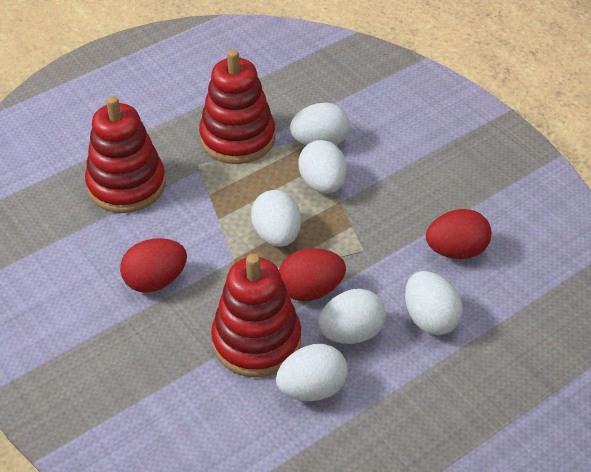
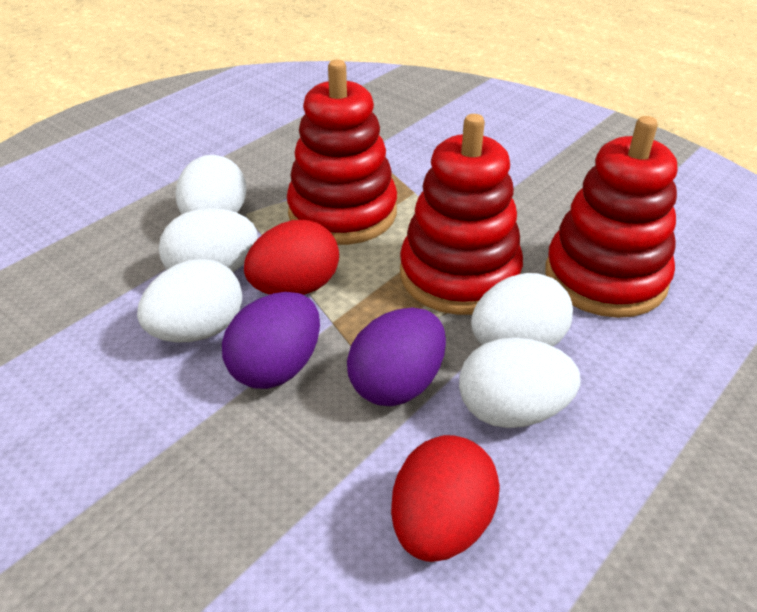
purple egg: 0 -> 2
red egg: 3 -> 2
white egg: 6 -> 5

